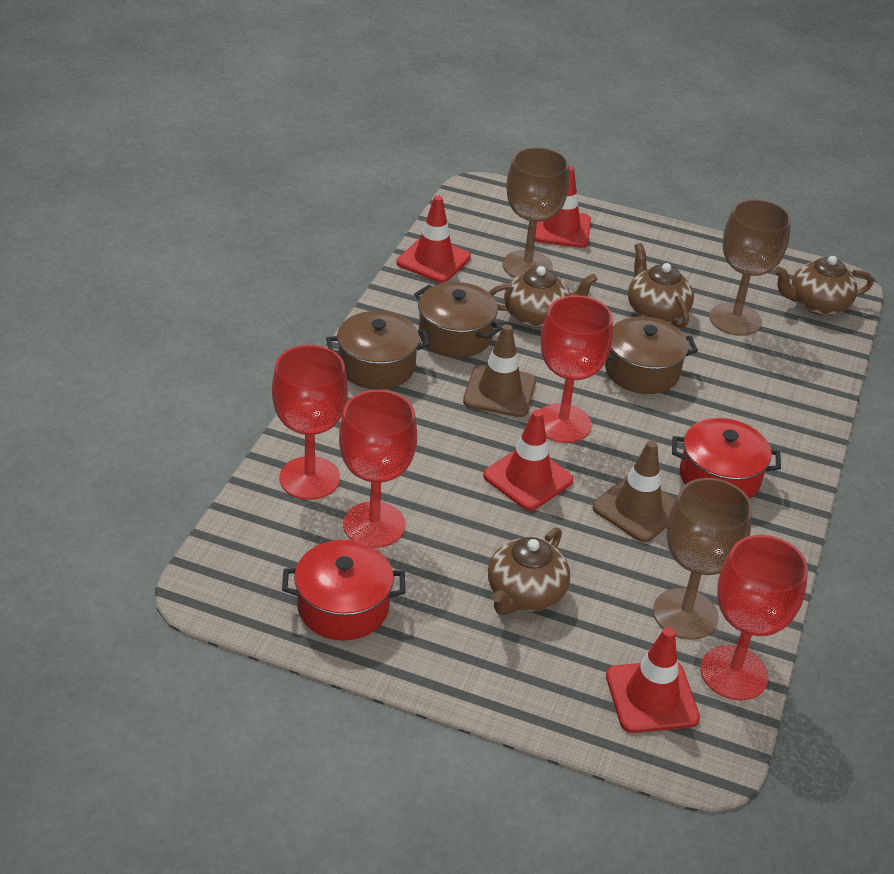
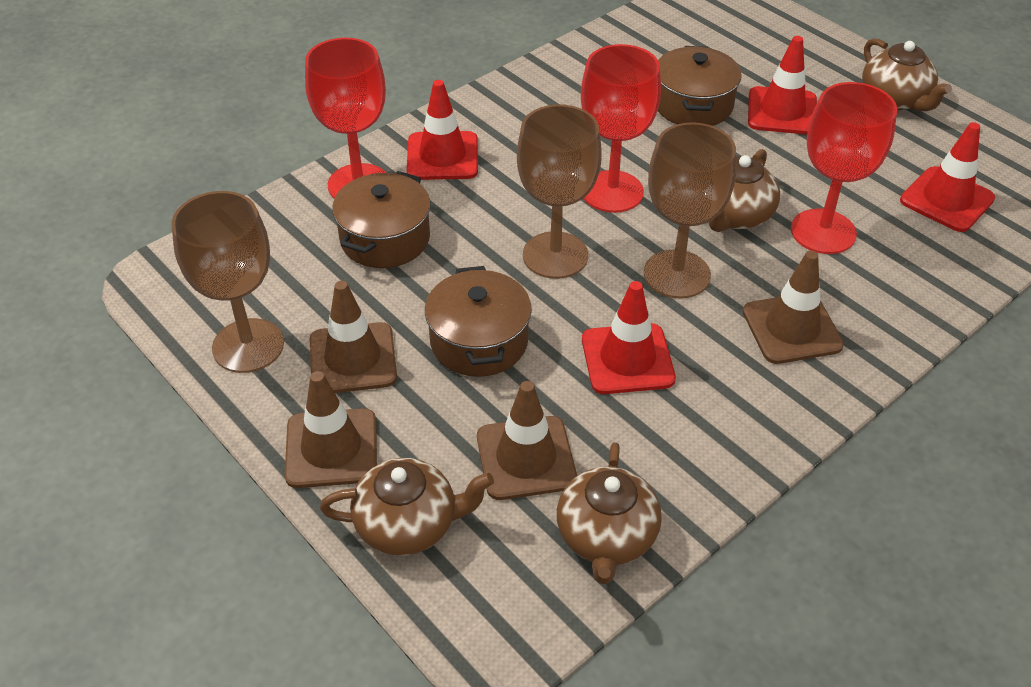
brown traffic cone: 2 -> 4
red goblet: 4 -> 3
red pot: 2 -> 0

